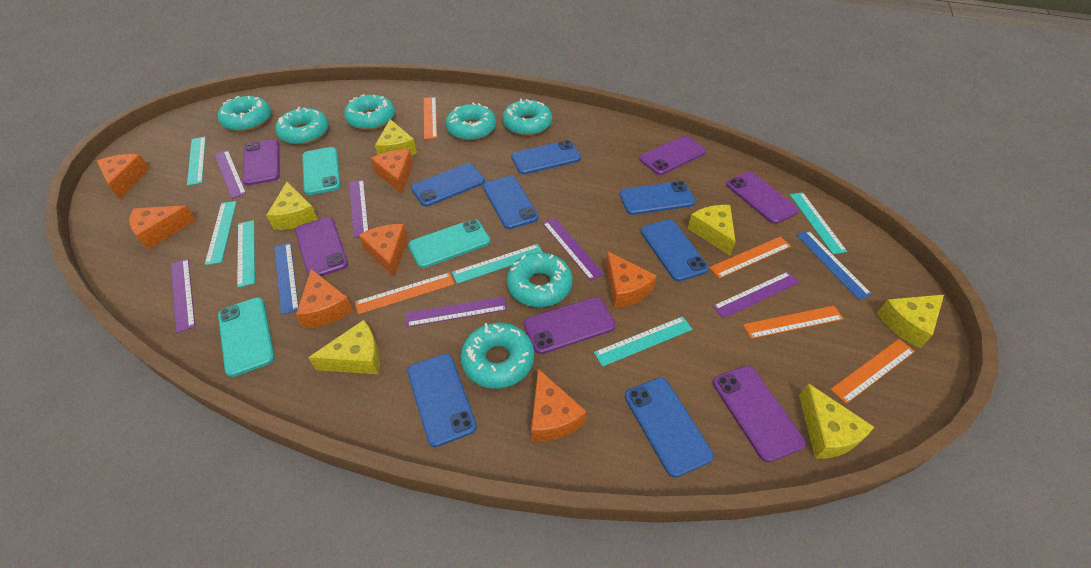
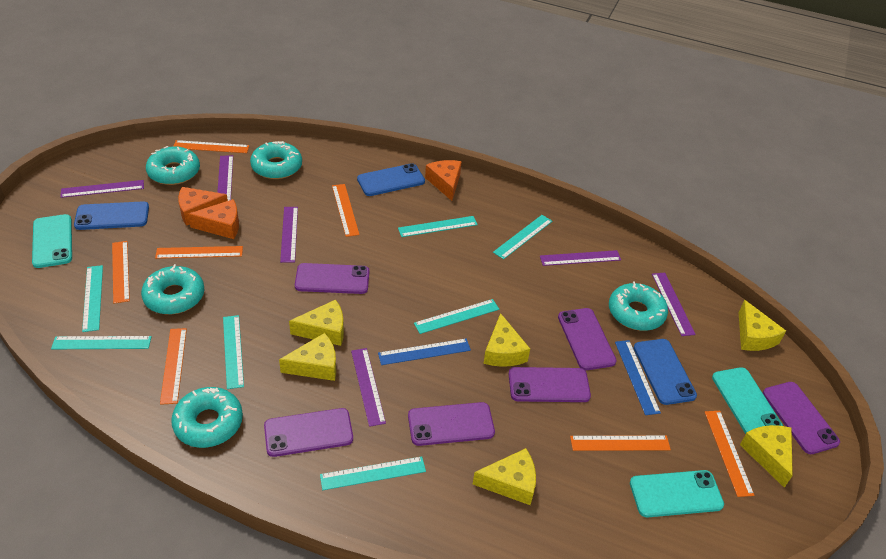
blue phone: 7 -> 3
orange cheese: 7 -> 3
orange ruler: 5 -> 7
turquoise donut: 7 -> 5
turquoise ruler: 6 -> 7

